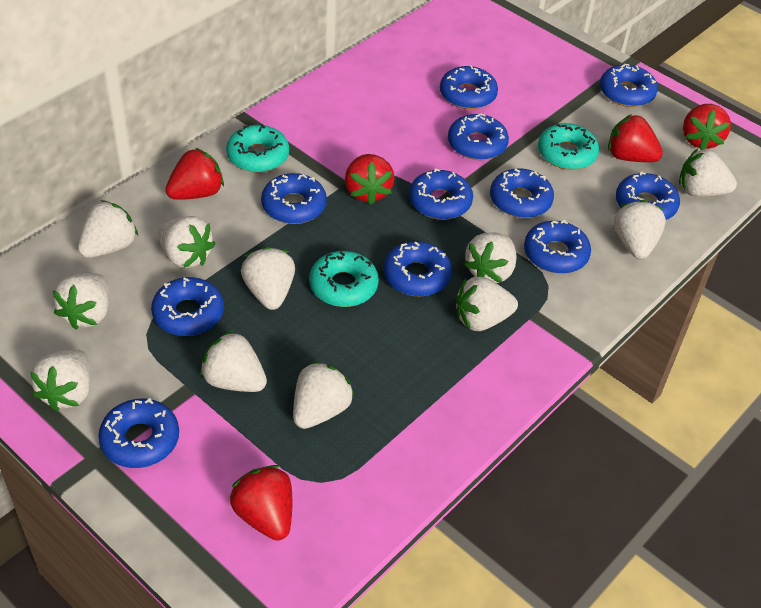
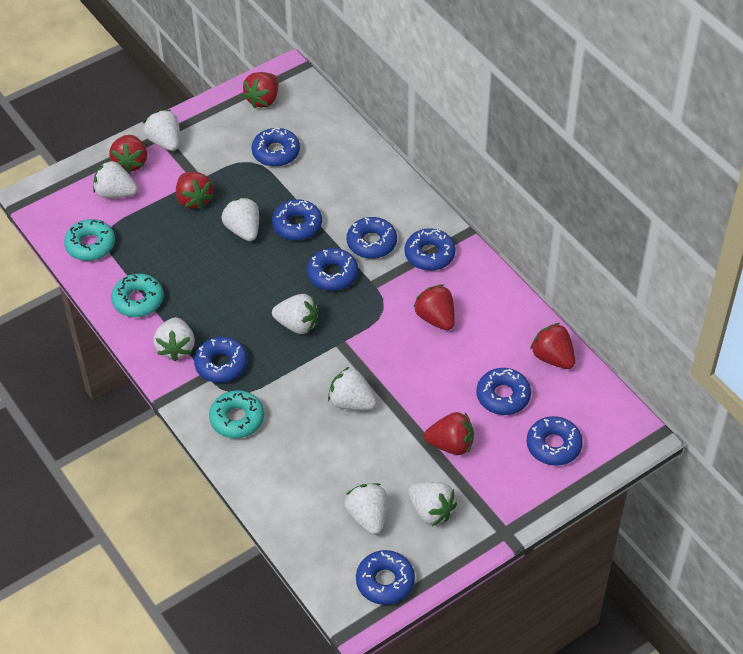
blue donut: 11 -> 9
red strawberry: 5 -> 6
white strawberry: 11 -> 8

